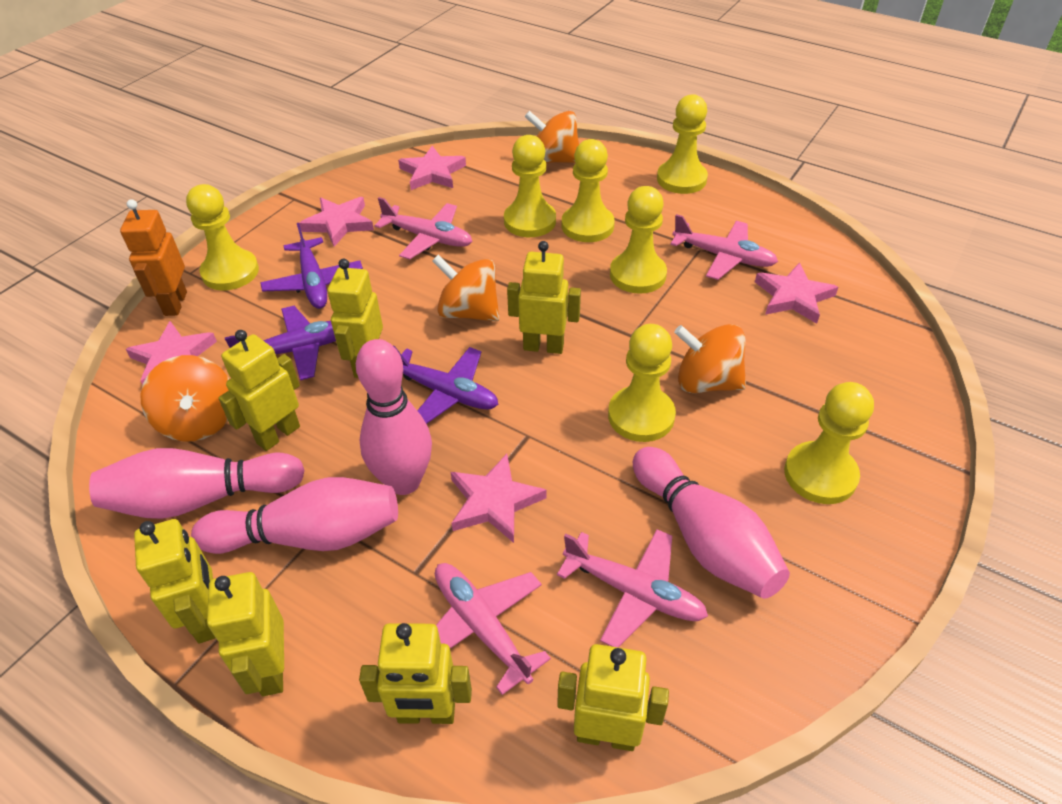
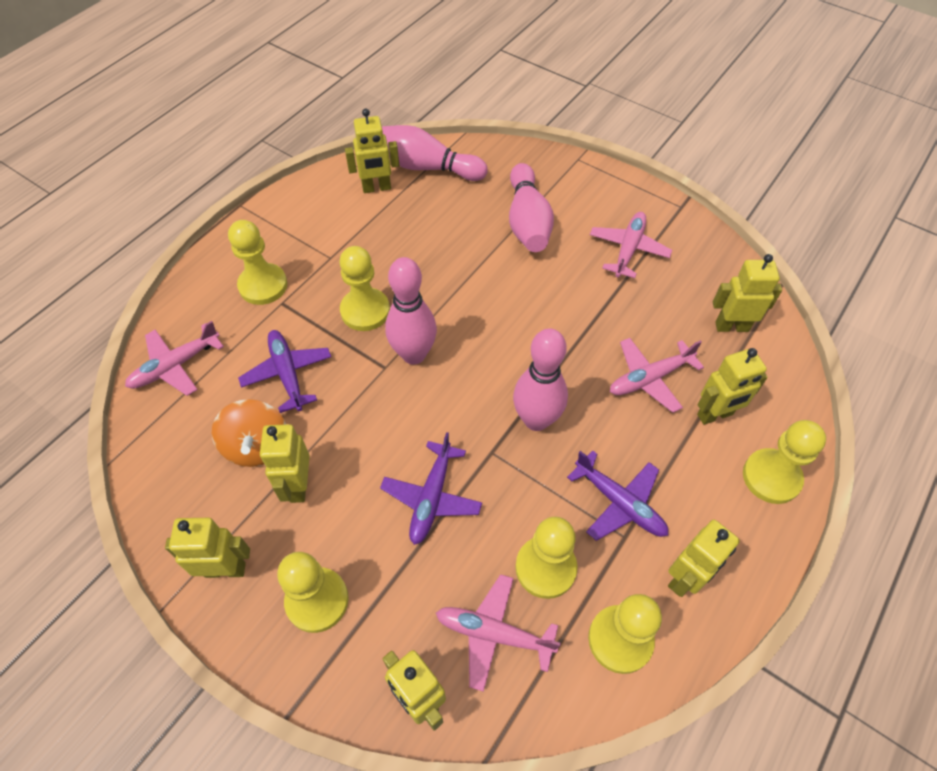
orange robot: 1 -> 0
orange spinning top: 4 -> 1
pink star: 5 -> 0
yellow pawn: 7 -> 6

